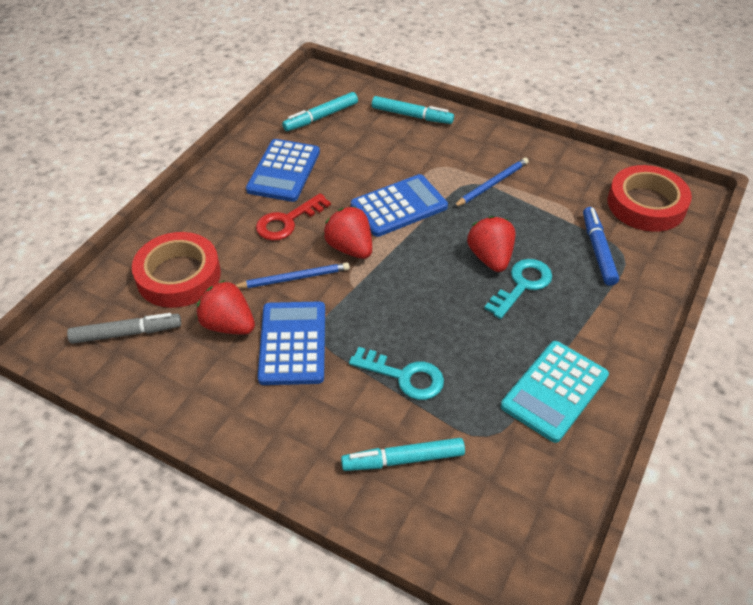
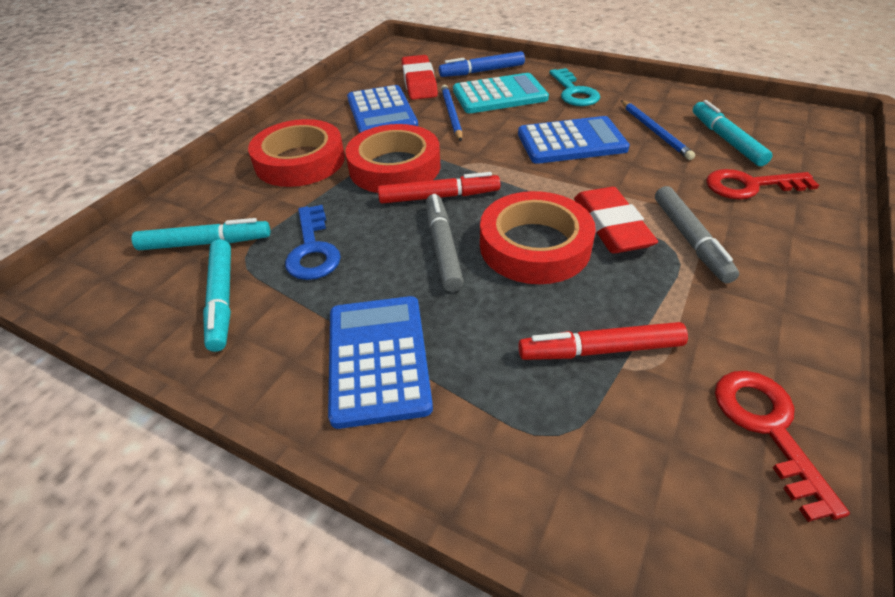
blue key: 0 -> 1
grey marker: 1 -> 2
red eraser: 0 -> 2
red key: 1 -> 2
red marker: 0 -> 2
red strawberry: 3 -> 0
red tape: 2 -> 3
turquoise key: 2 -> 1

